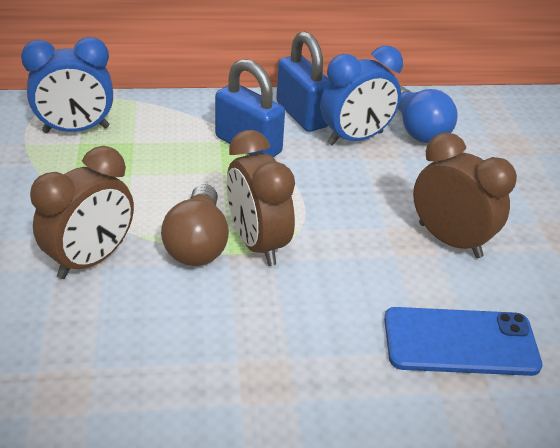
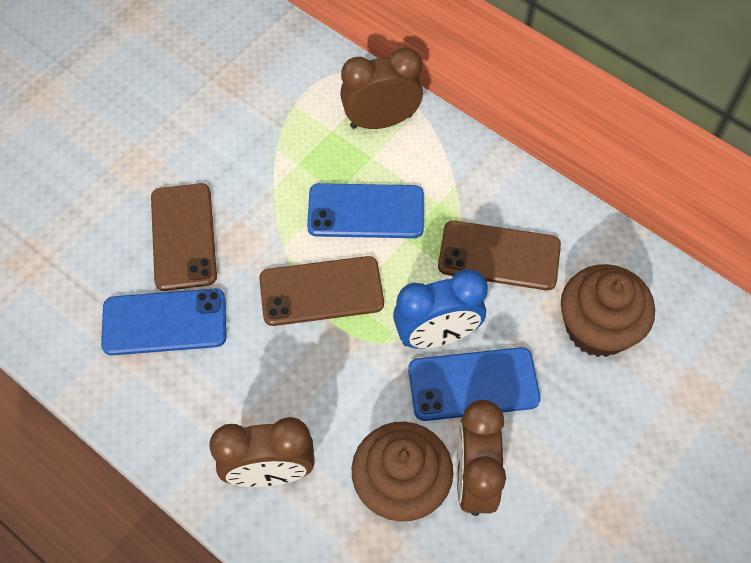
blue clock: 2 -> 1
blue light bulb: 1 -> 0
blue padlock: 2 -> 0
blue phone: 1 -> 3
brown cupcake: 0 -> 2
brown light bulb: 1 -> 0
brown phone: 0 -> 3

